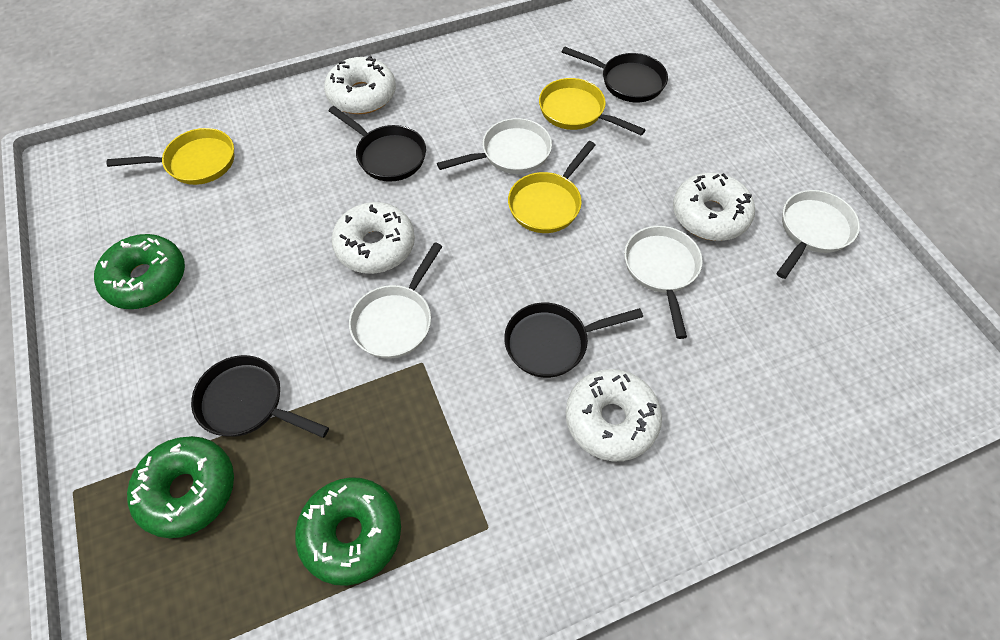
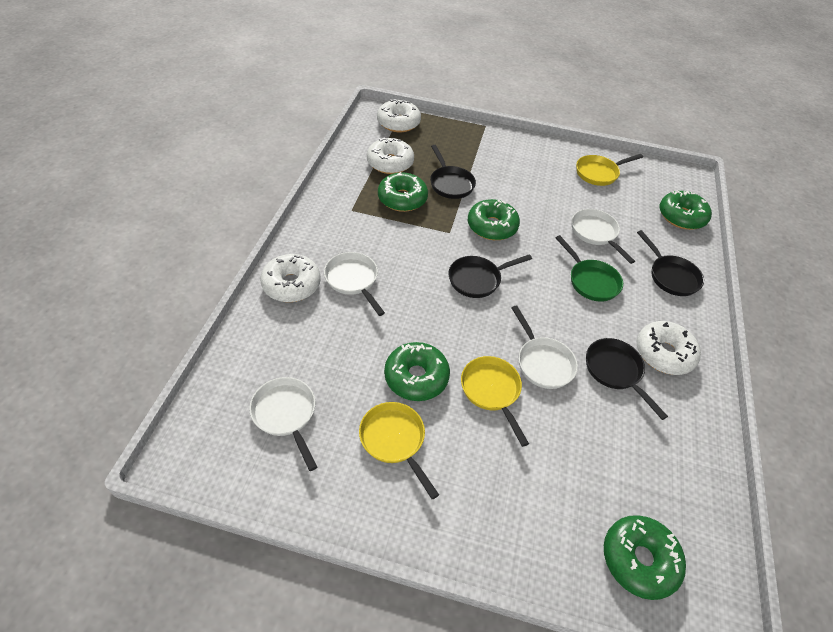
green donut: 3 -> 5
green pan: 0 -> 1

